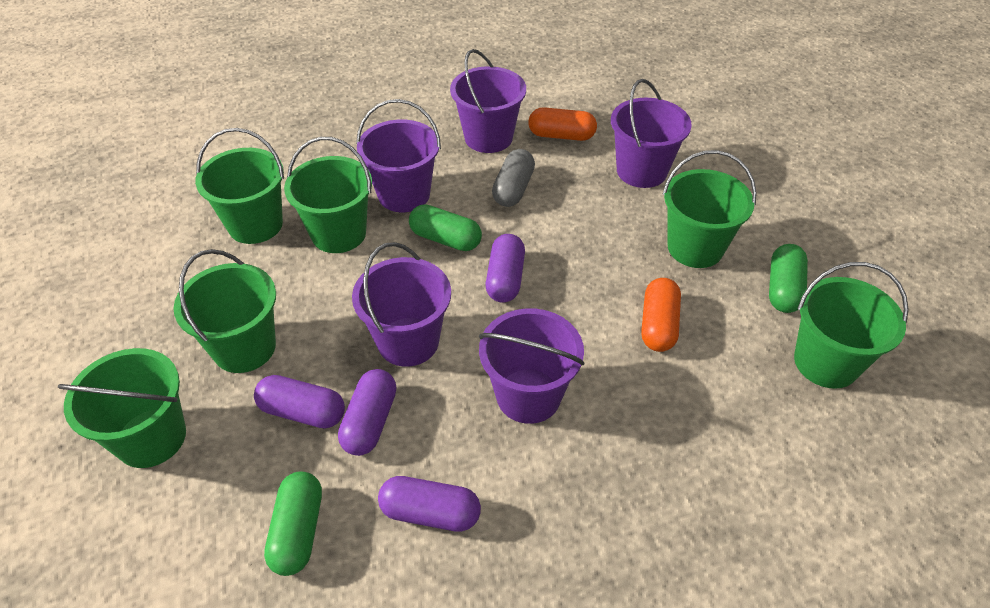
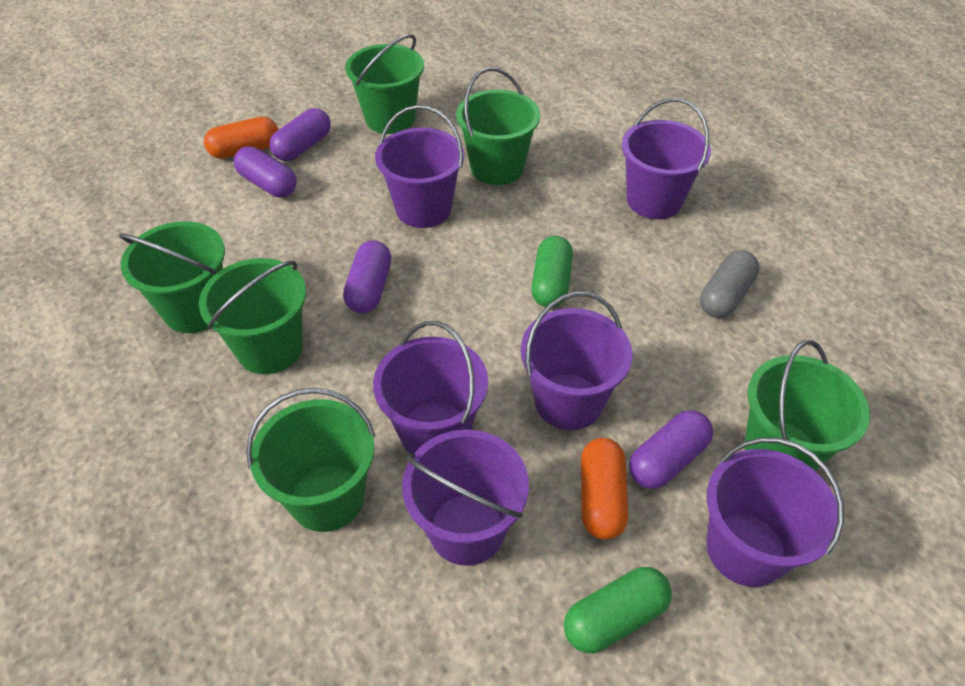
green capsule: 3 -> 2
purple bucket: 5 -> 6

